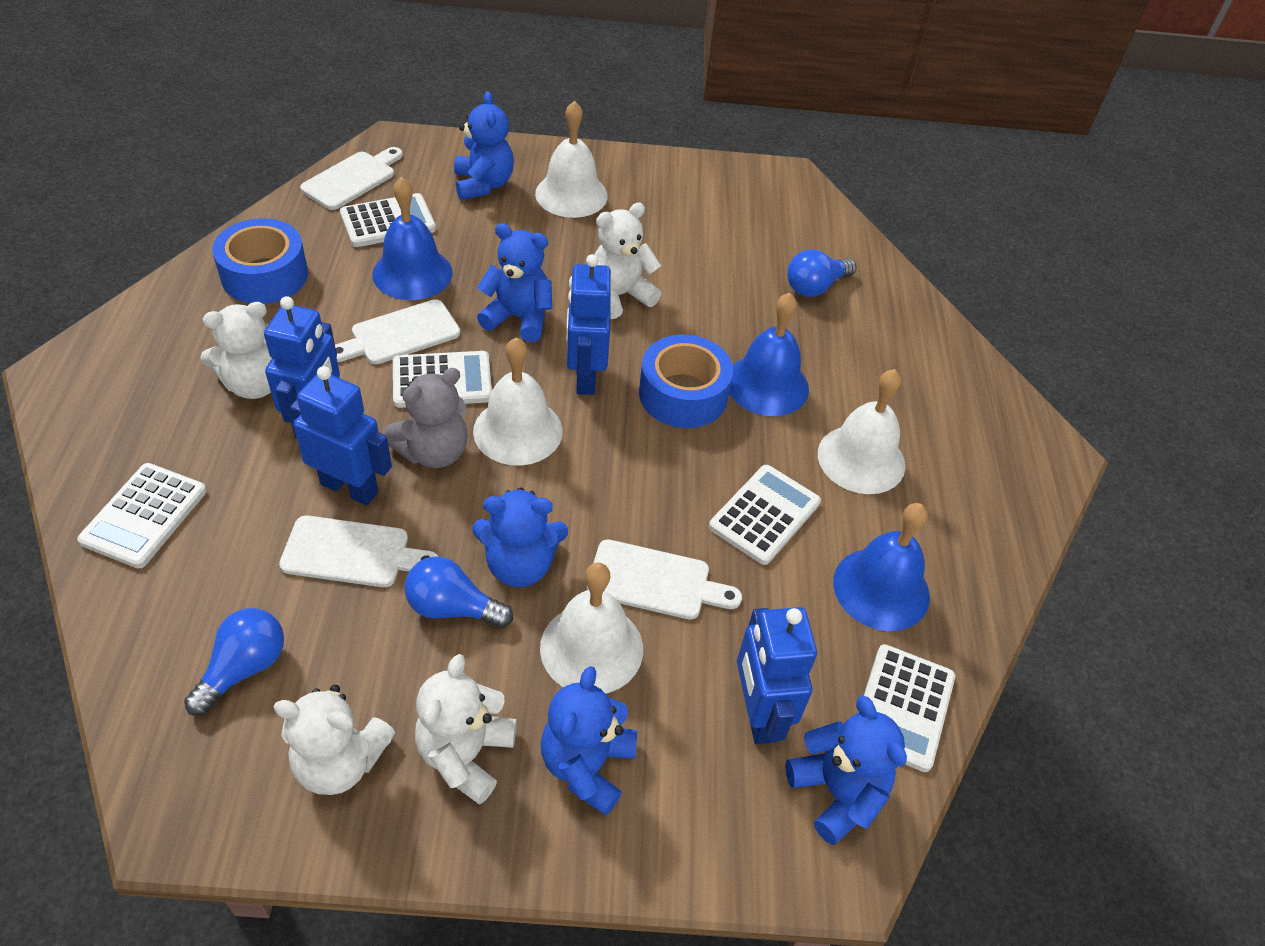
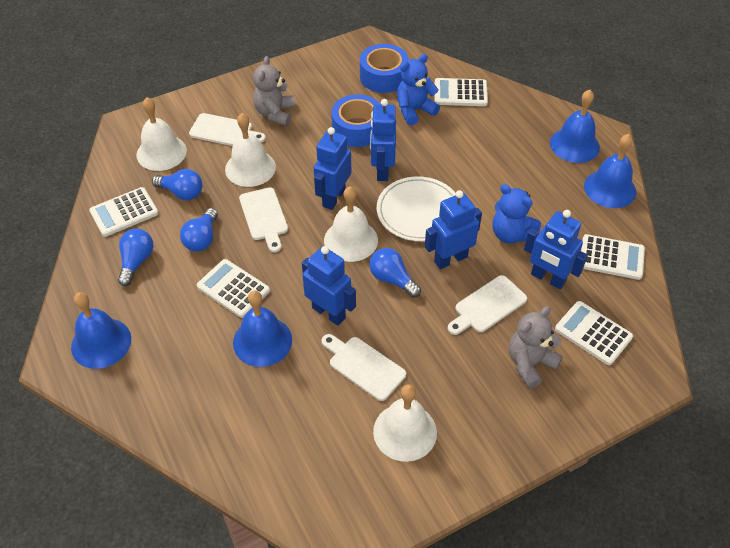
blue bell: 3 -> 4
blue light bulb: 3 -> 4
blue robot: 4 -> 5
blue teddy bear: 5 -> 2
grey teddy bear: 1 -> 2
white plate: 0 -> 1
white teddy bear: 4 -> 0

